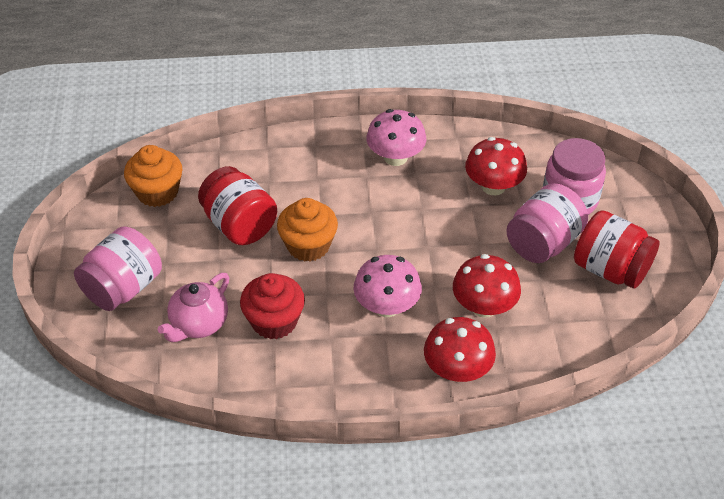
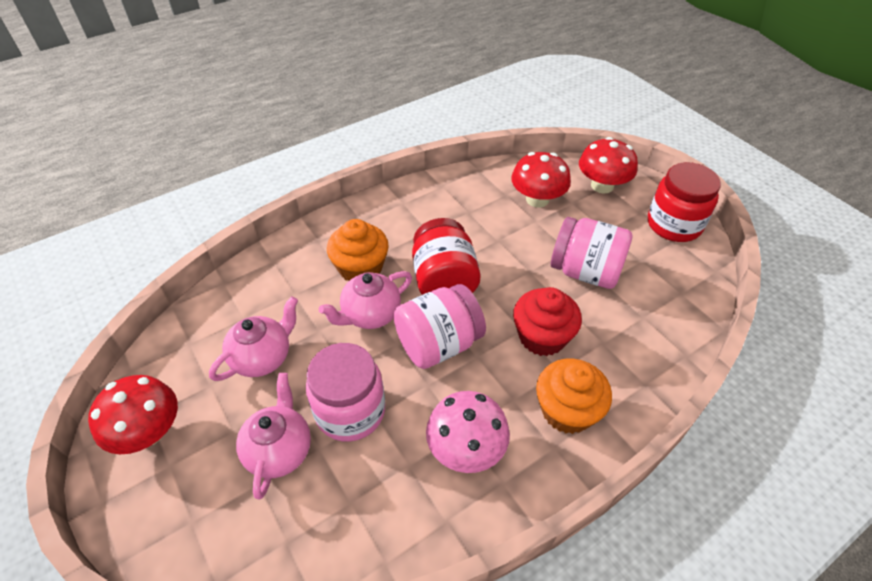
pink mushroom: 2 -> 1
pink teapot: 1 -> 3

